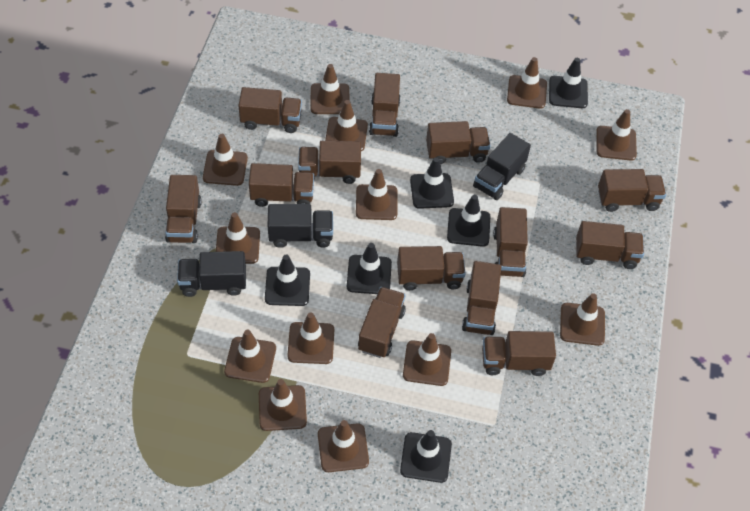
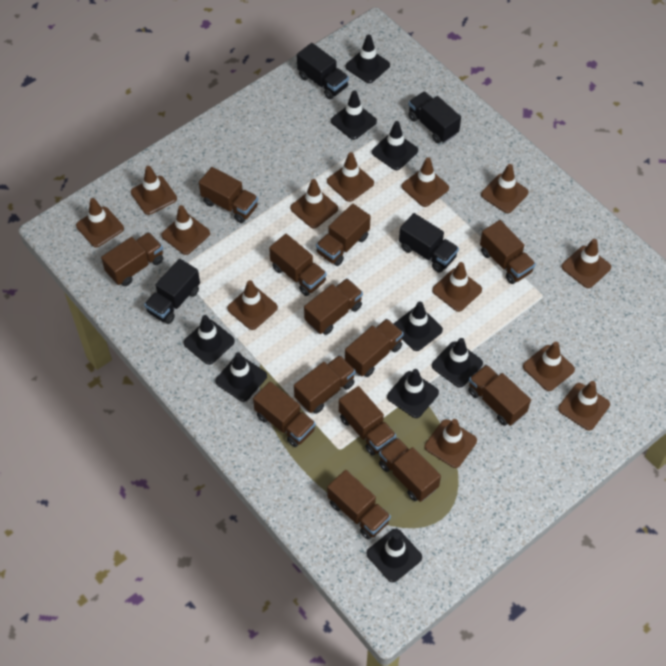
black traffic cone: 6 -> 9
black truck: 3 -> 4

